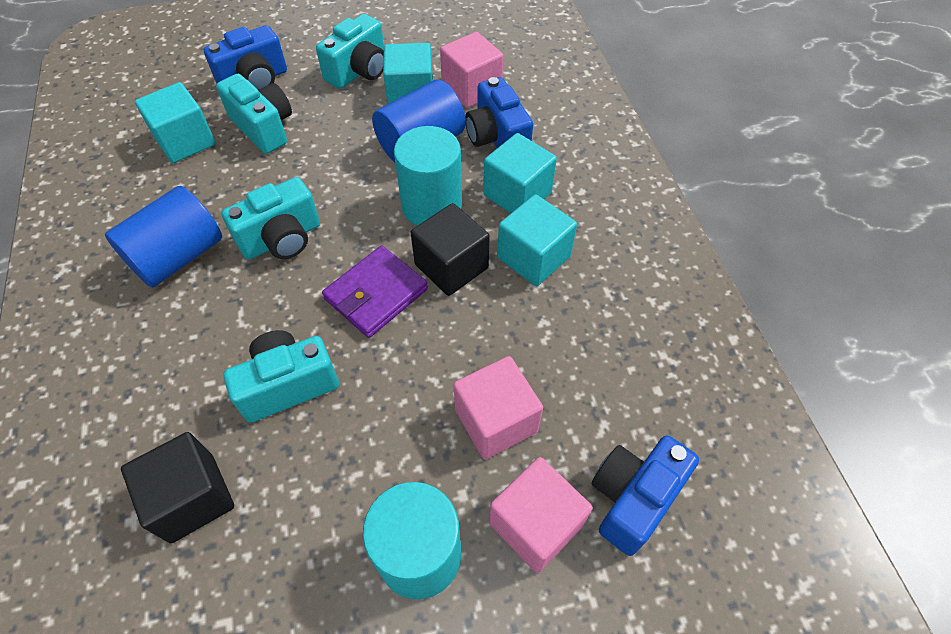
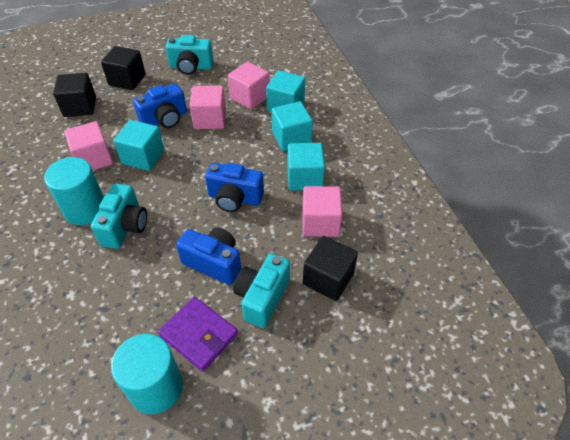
black cube: 2 -> 3
blue cylinder: 2 -> 0
pink cube: 3 -> 4
turquoise camera: 4 -> 3

